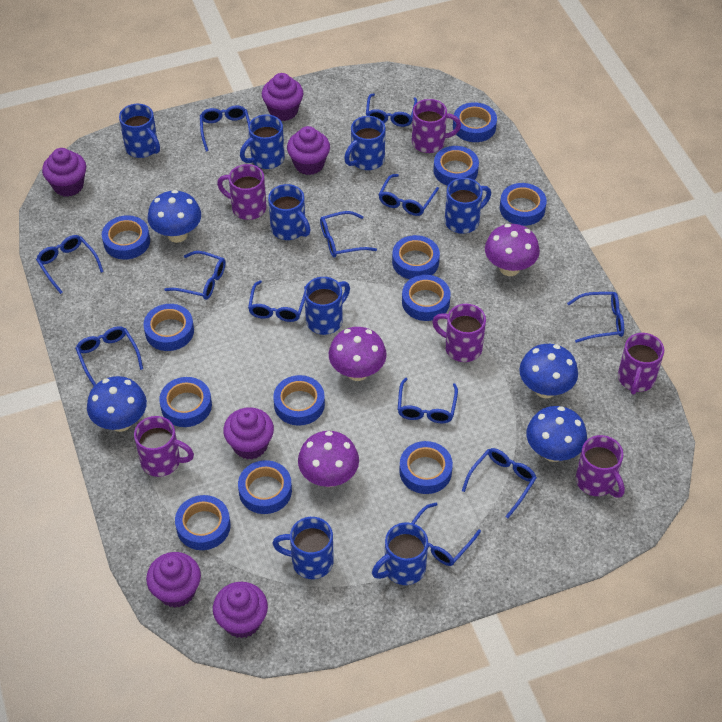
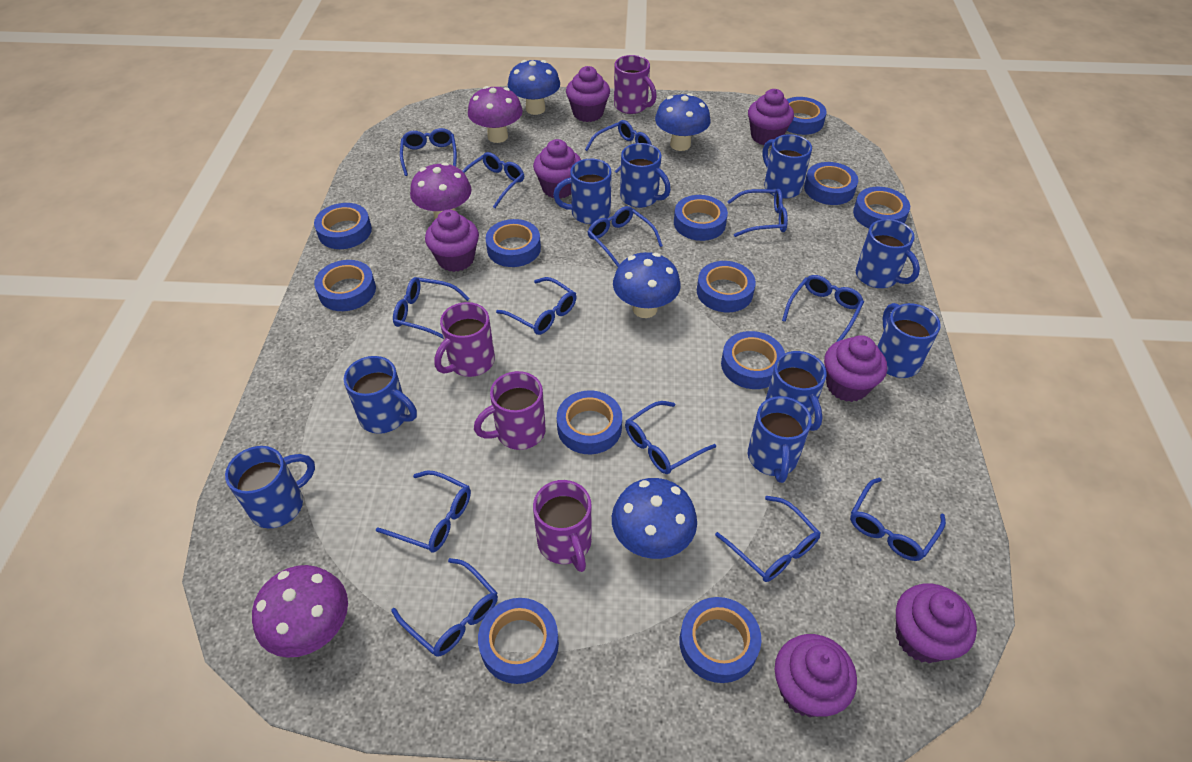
blue glasses: 12 -> 13
blue mug: 8 -> 9
purple cupcake: 6 -> 7
purple mug: 6 -> 4

